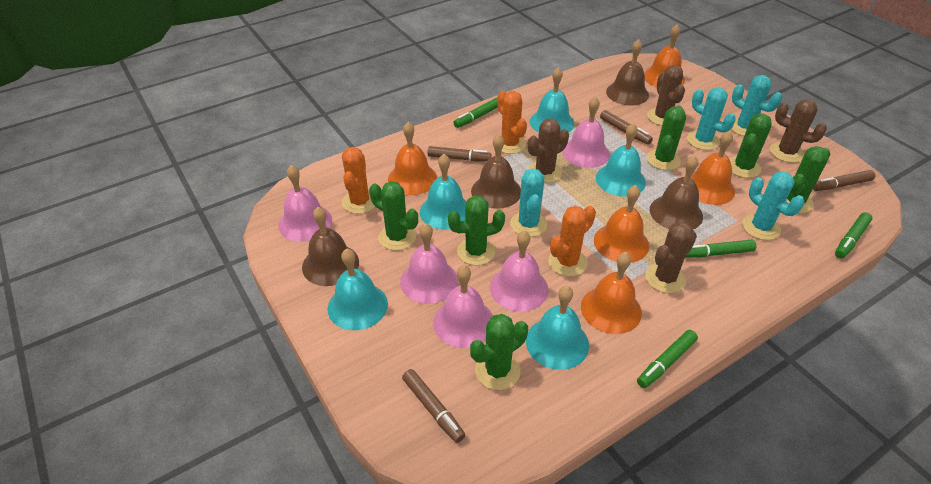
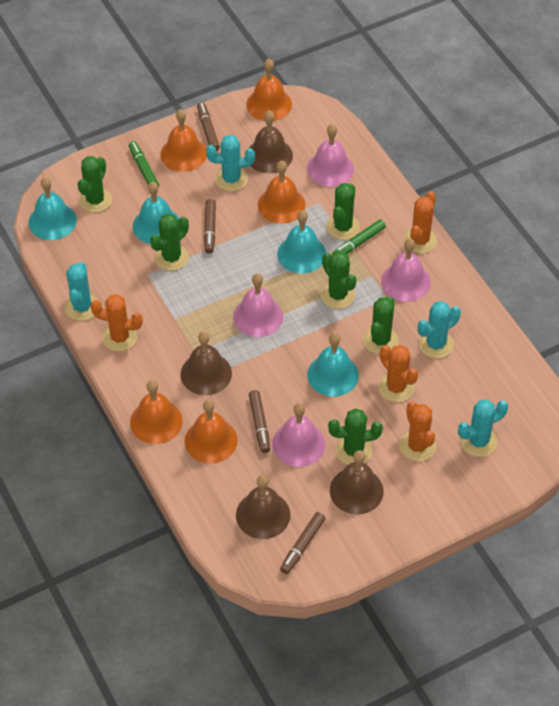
brown cactus: 4 -> 0
green marker: 4 -> 2
orange cactus: 3 -> 4
pink bell: 5 -> 4
turquoise bell: 5 -> 4

